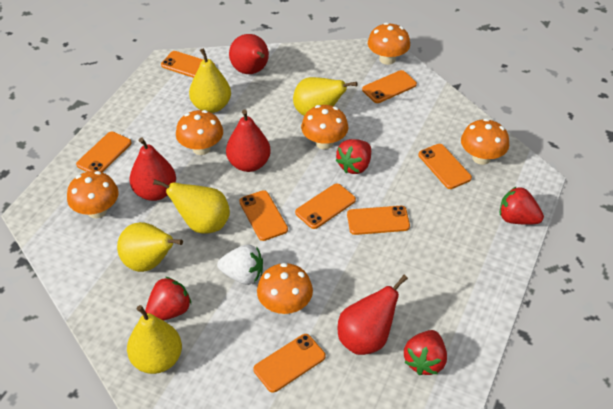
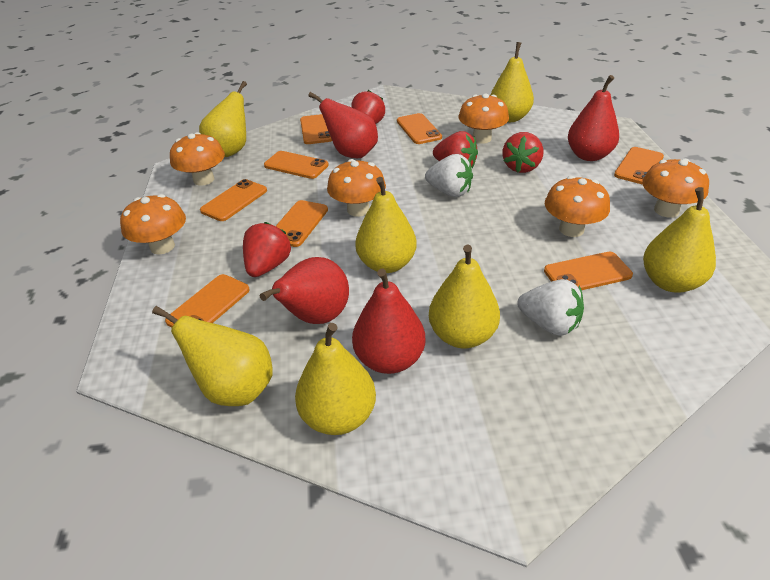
white strawberry: 1 -> 2
yellow pear: 5 -> 7

